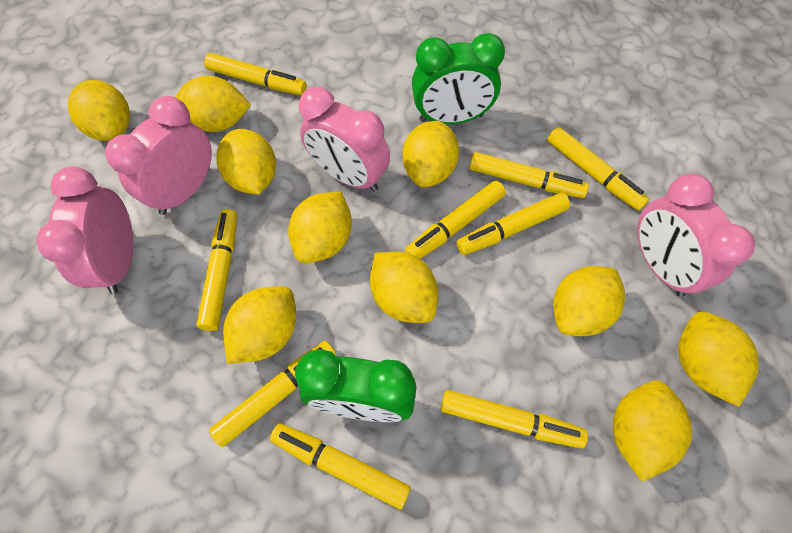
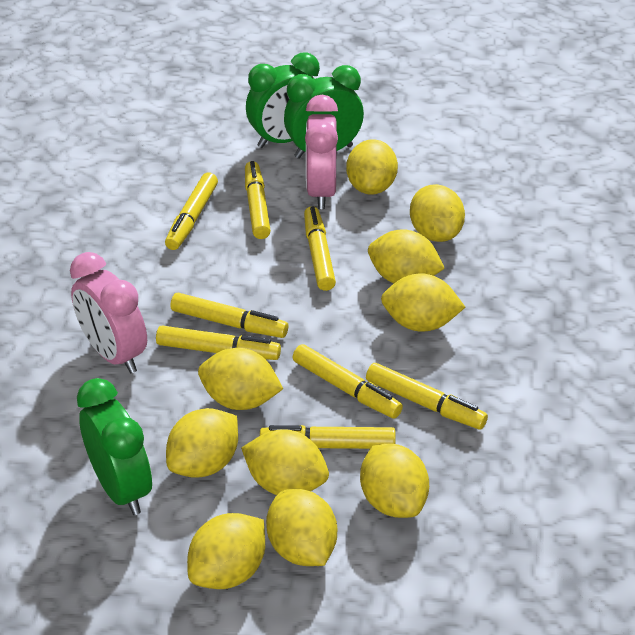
green clock: 2 -> 3
pink clock: 4 -> 2
yellow marker: 9 -> 8

